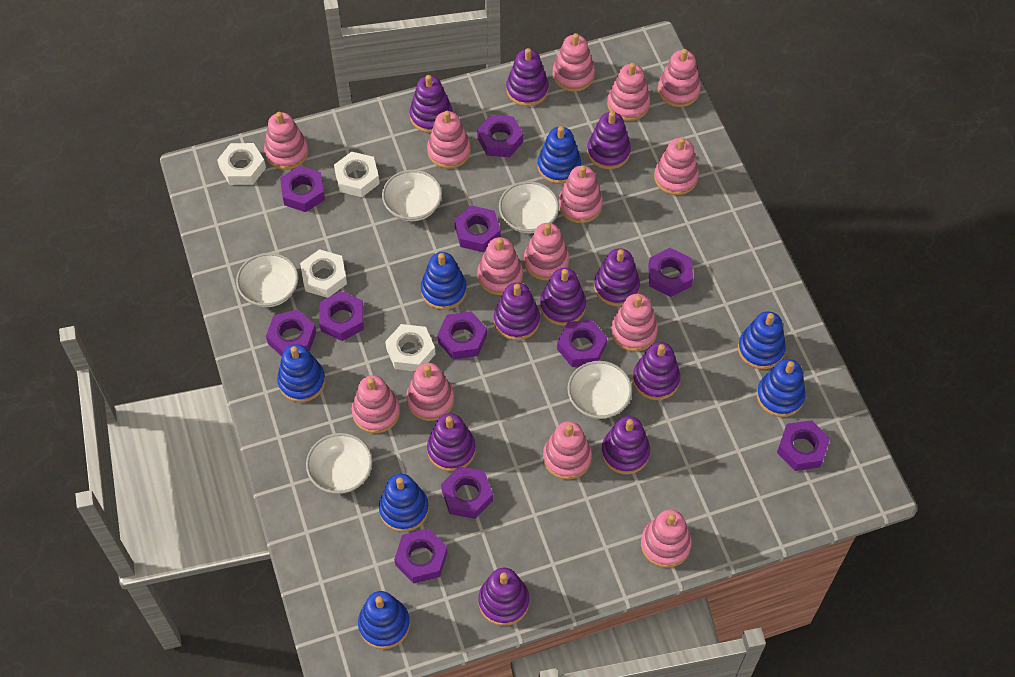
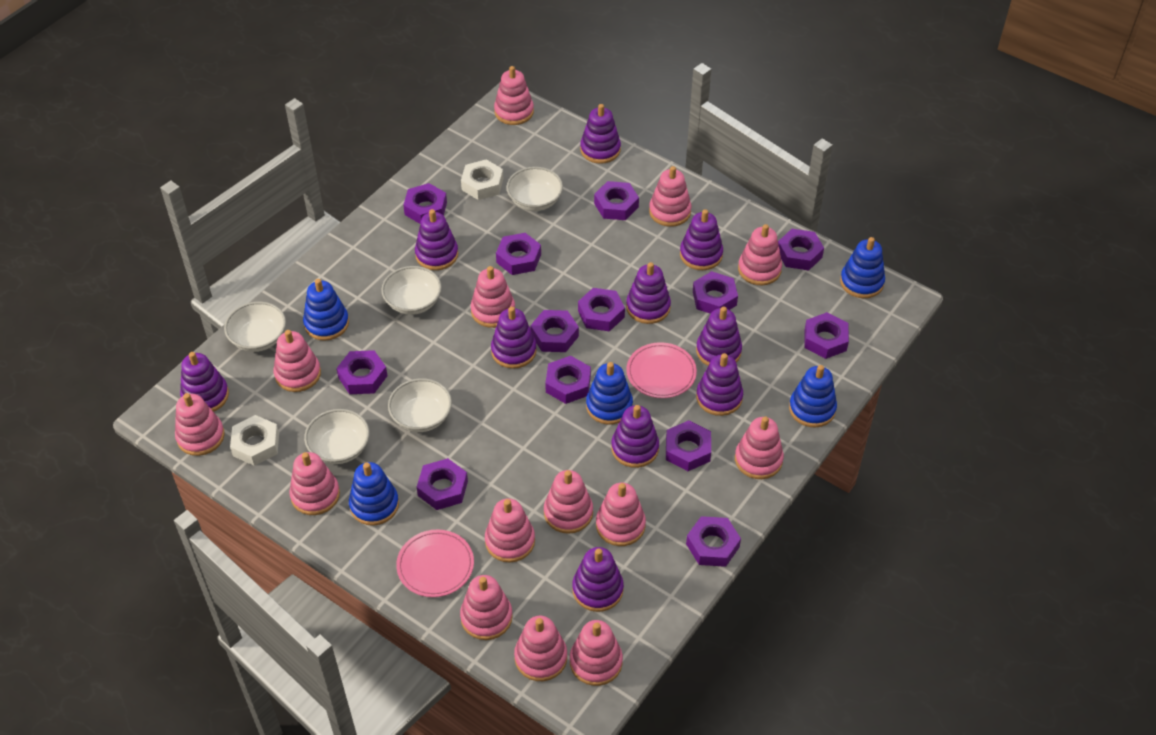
blue stacking toy: 7 -> 5
pink plate: 0 -> 2
purple nut: 11 -> 13
white nut: 4 -> 2

